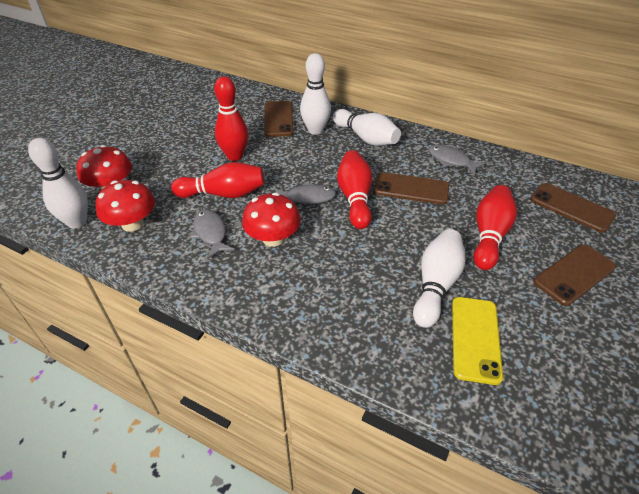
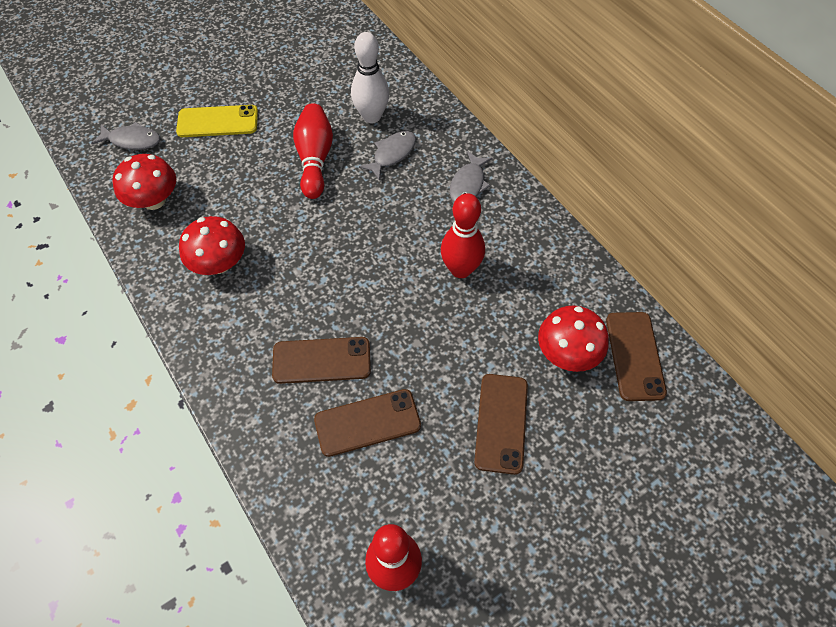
red bowling pin: 4 -> 3
white bowling pin: 4 -> 1

